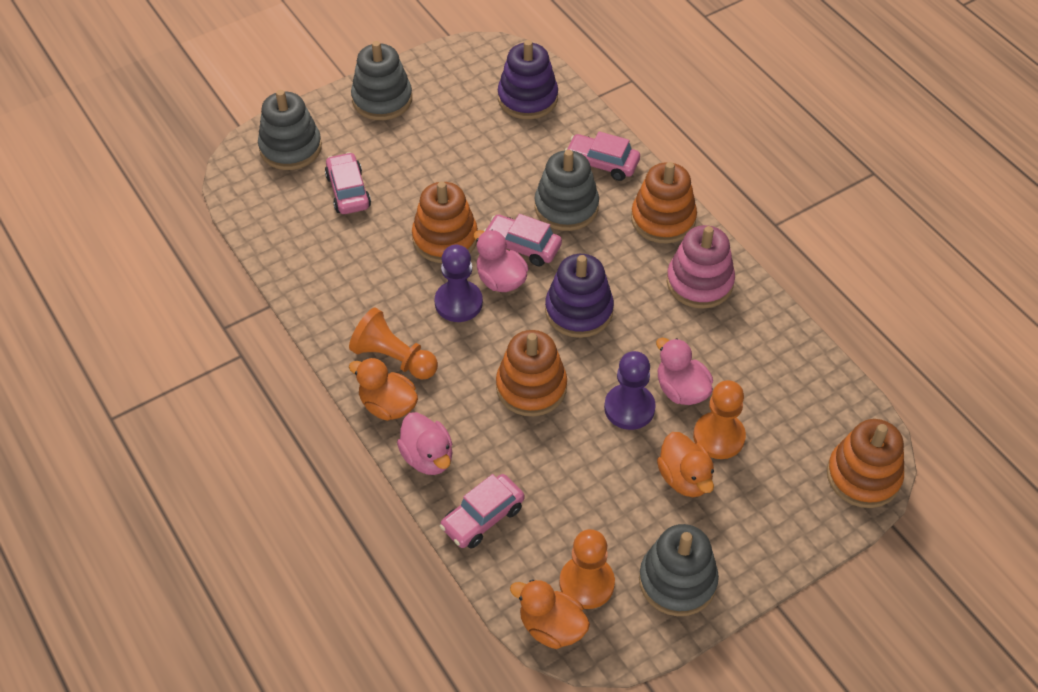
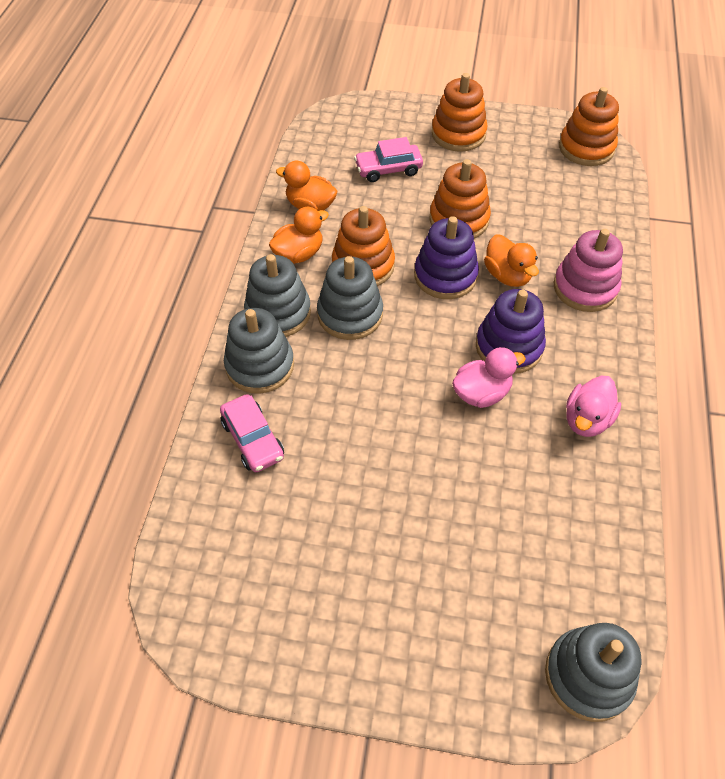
orange pawn: 3 -> 0
pink car: 4 -> 2
pink duck: 3 -> 2
purple pawn: 2 -> 0

